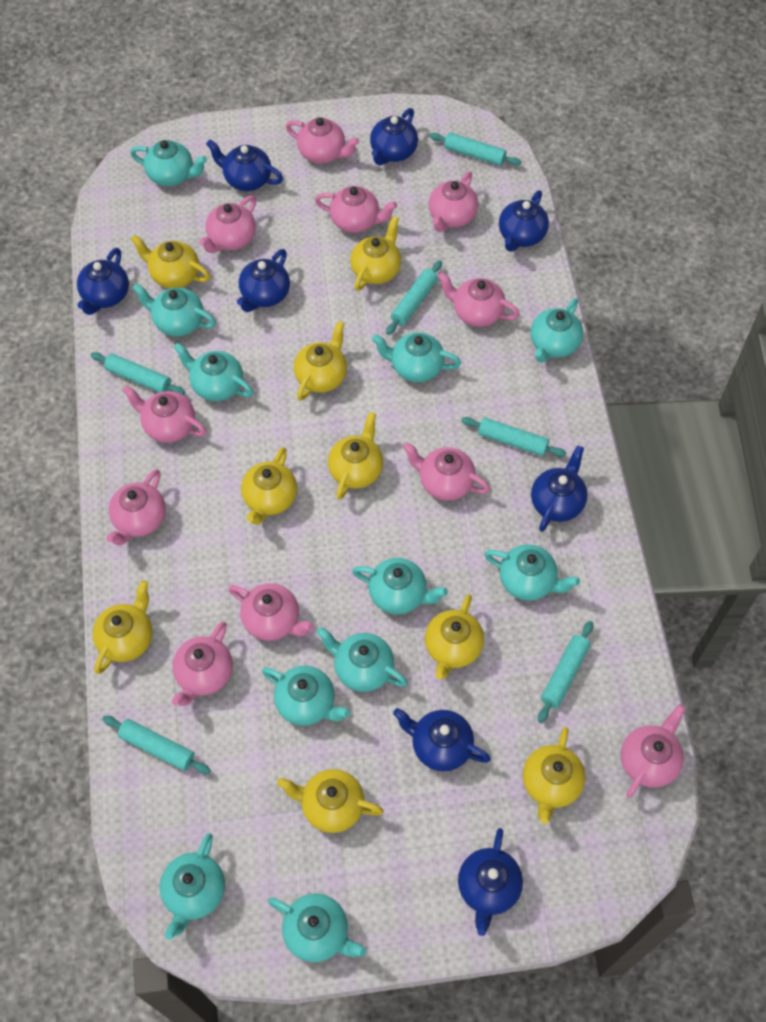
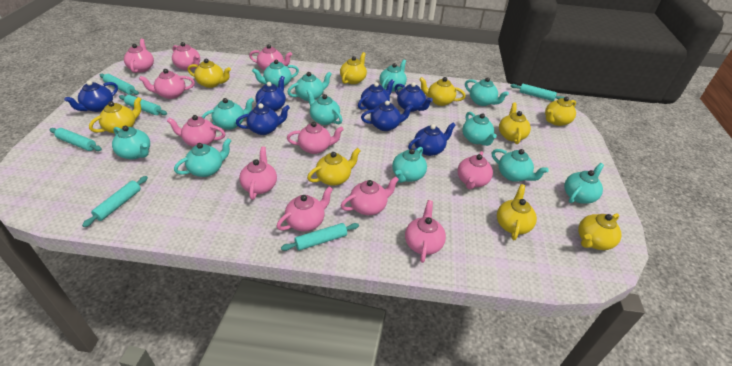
blue teapot: 8 -> 7
turquoise teapot: 11 -> 12

